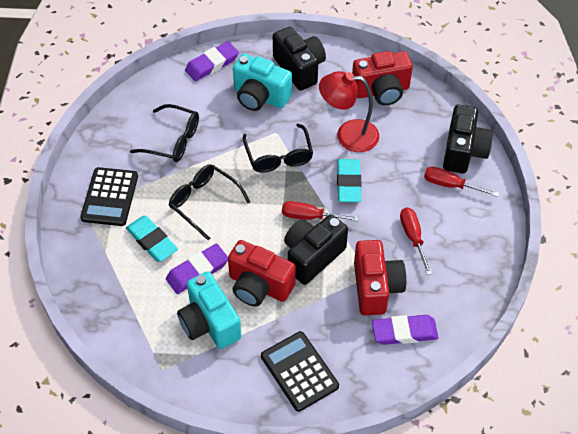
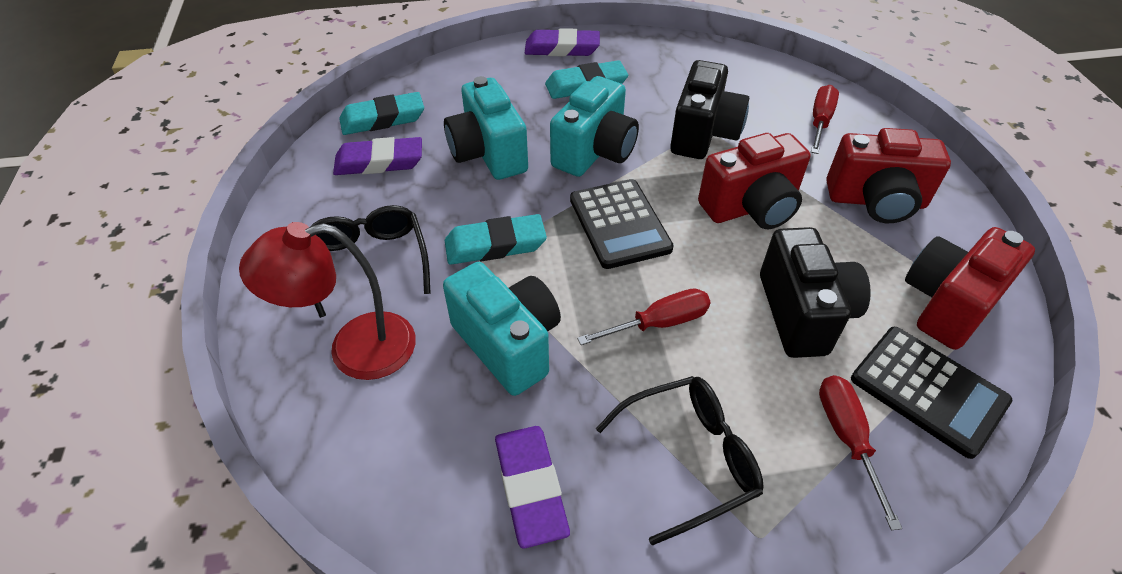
black camera: 3 -> 2
black glasses: 3 -> 2
turquoise camera: 2 -> 3
turquoise eraser: 2 -> 3

